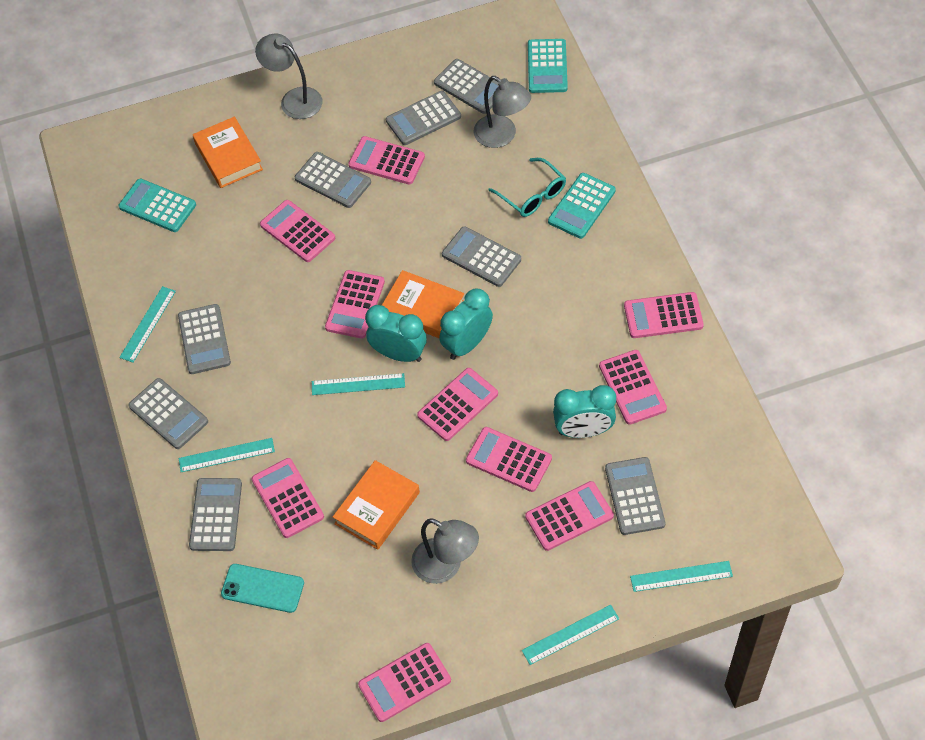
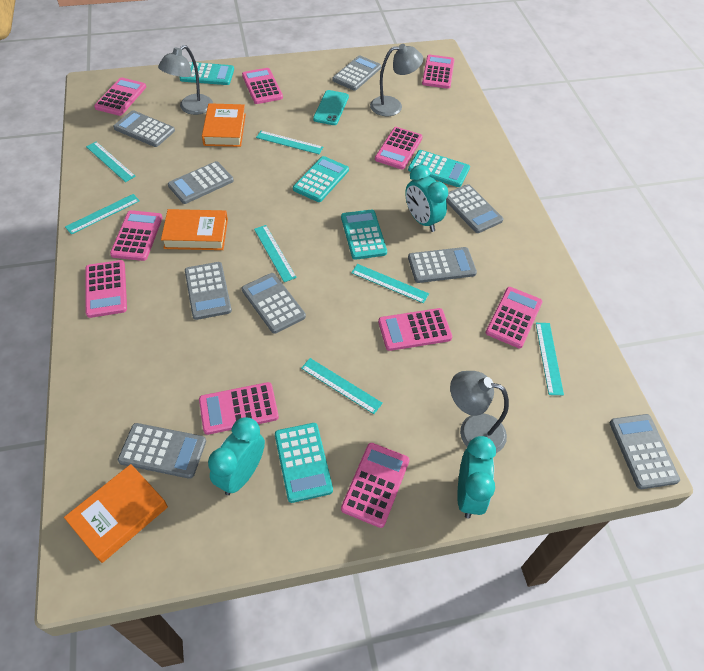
grey calculator: 8 -> 9
turquoise calculator: 3 -> 5
turquoise glasses: 1 -> 0
turquoise ruler: 5 -> 7

